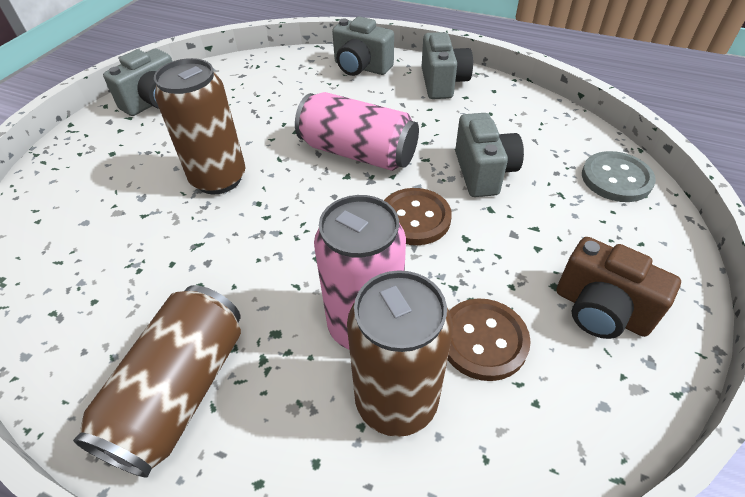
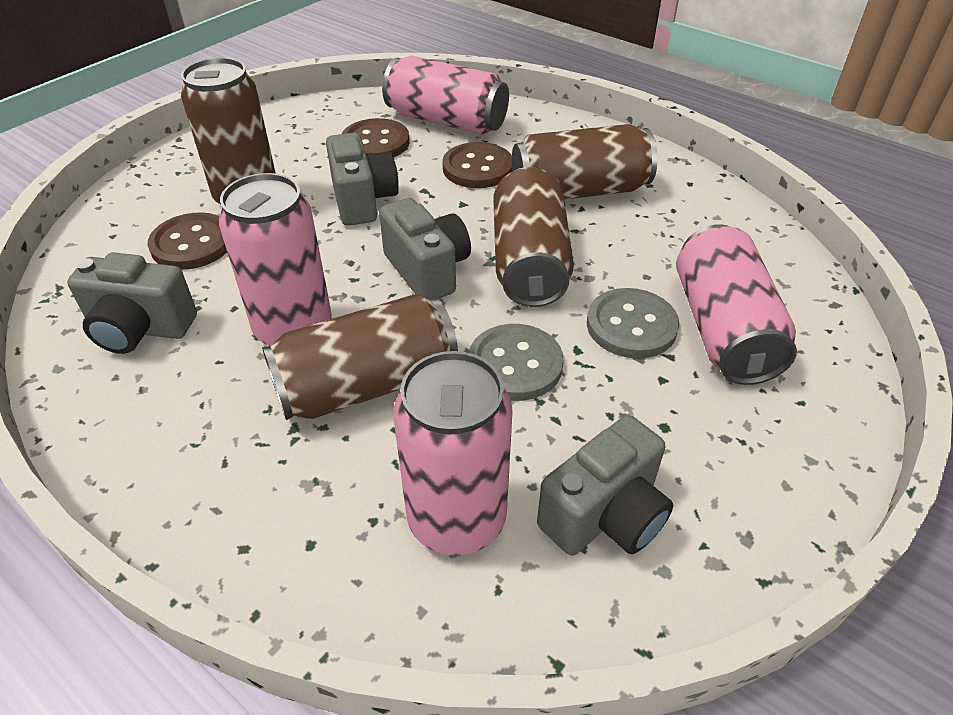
brown button: 2 -> 3
brown camera: 1 -> 0
brown can: 3 -> 4
grey button: 1 -> 2
pink can: 2 -> 4

